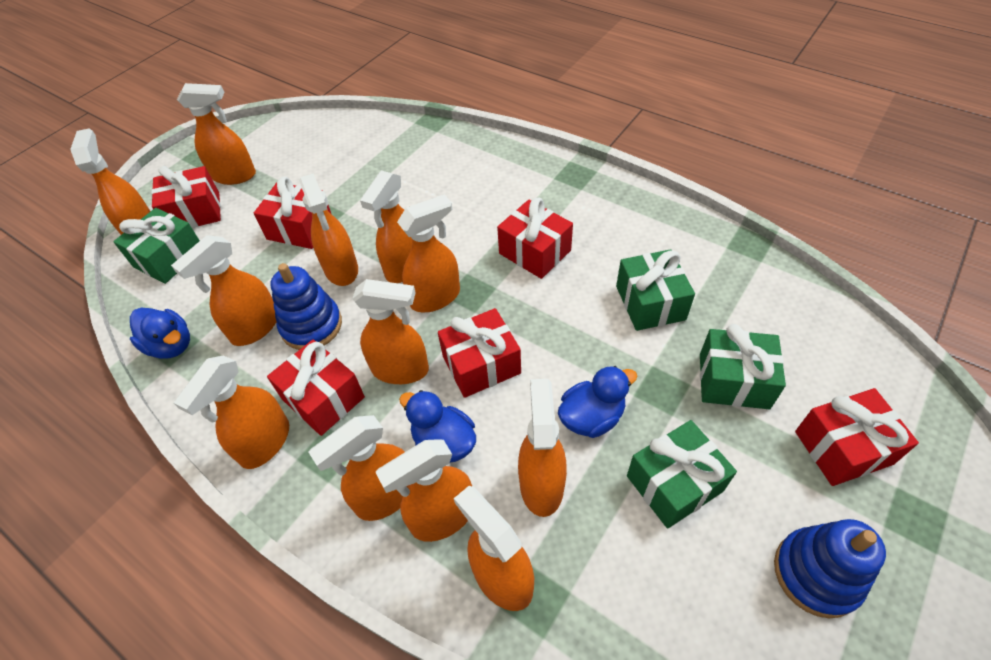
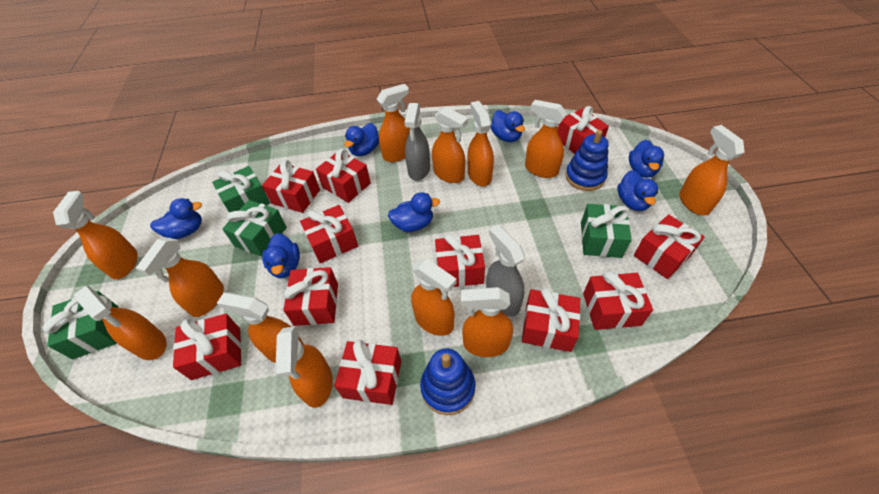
blue duck: 3 -> 7
grey spray bottle: 0 -> 2
red gift: 6 -> 11

